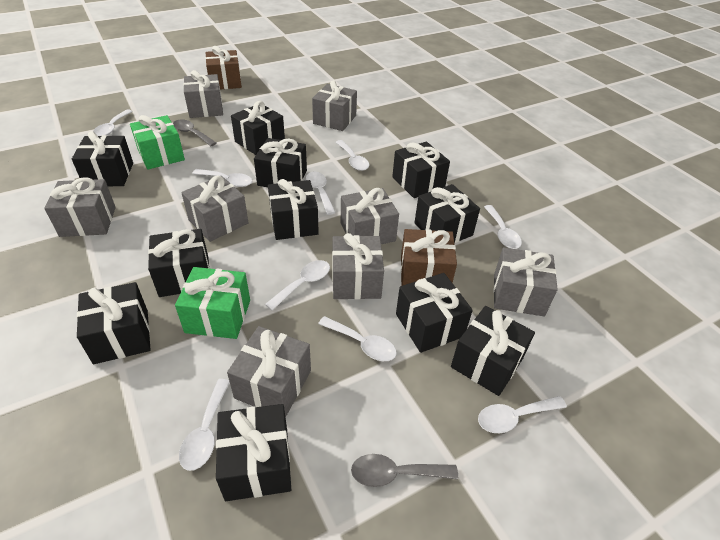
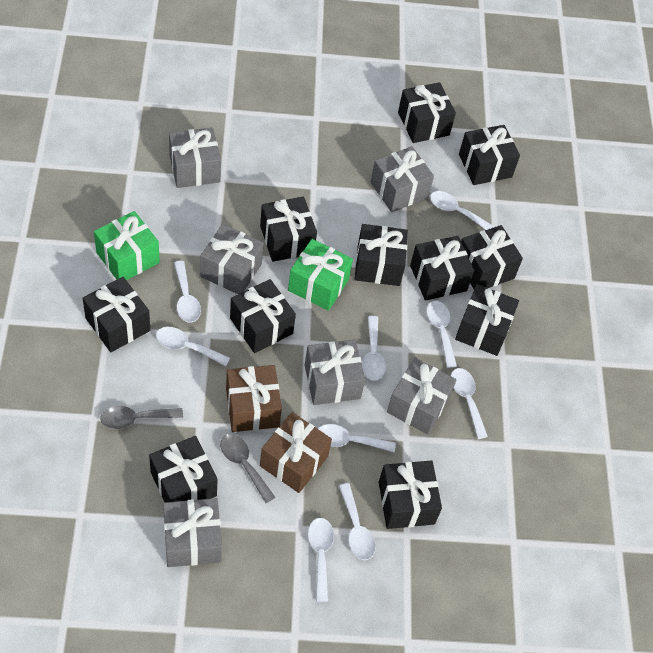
grey gift: 8 -> 6

